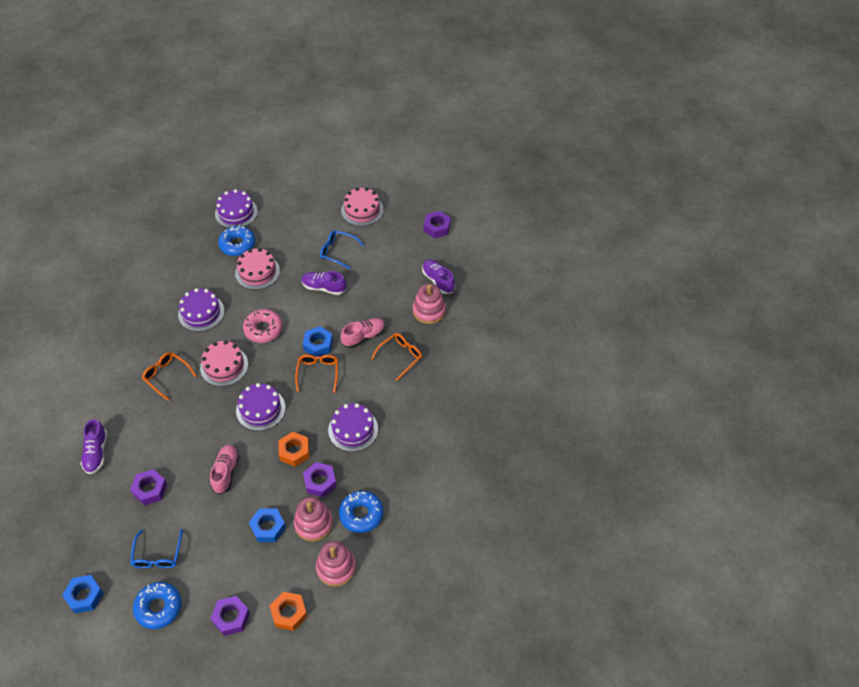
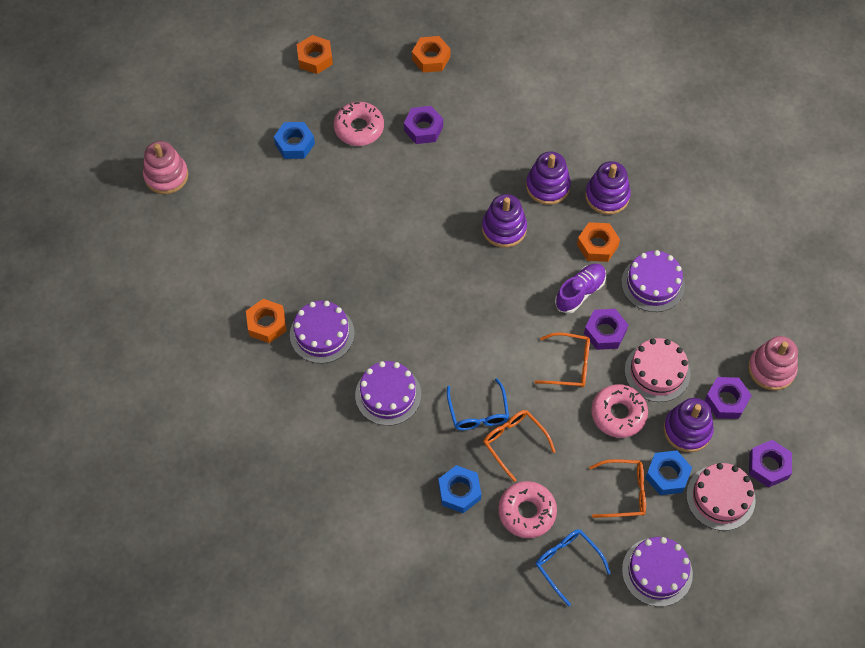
blue donut: 3 -> 0
orange nut: 2 -> 4
pink cake: 3 -> 2
pink donut: 1 -> 3
pink shoe: 2 -> 0
pink stacking toy: 3 -> 2
purple shoe: 3 -> 1
purple stacking toy: 0 -> 4

